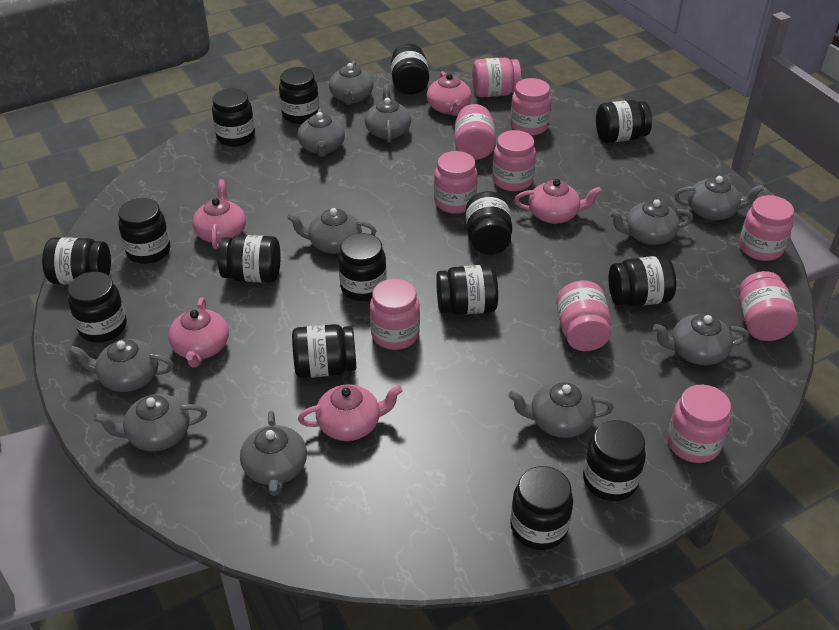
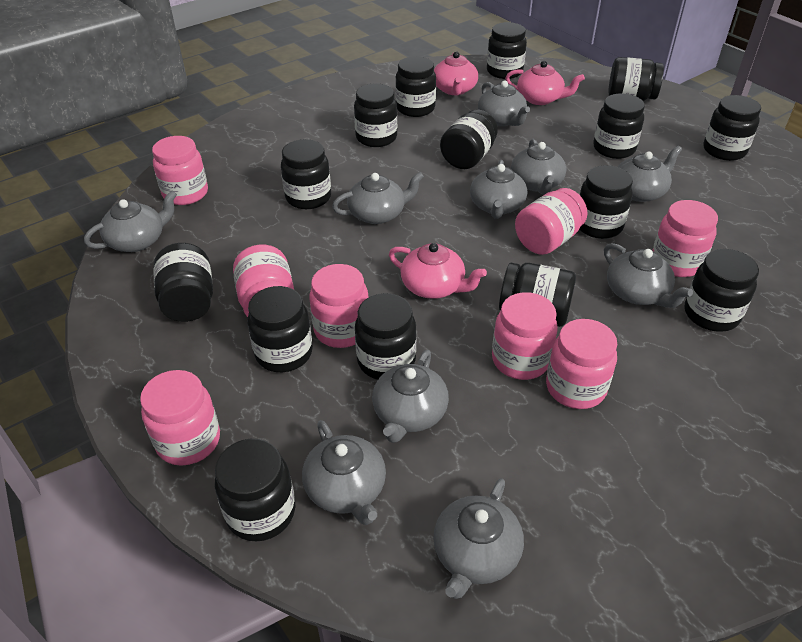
grey teapot: 11 -> 10
pink jar: 10 -> 8
pink teapot: 5 -> 3

